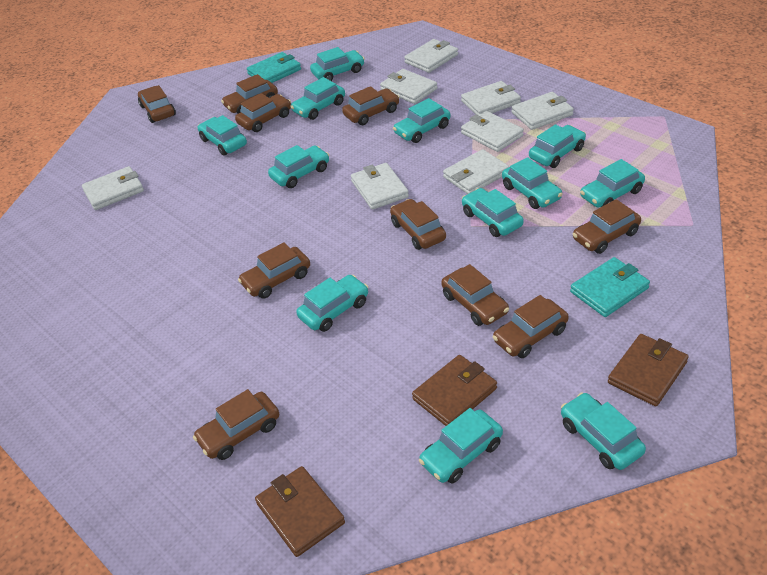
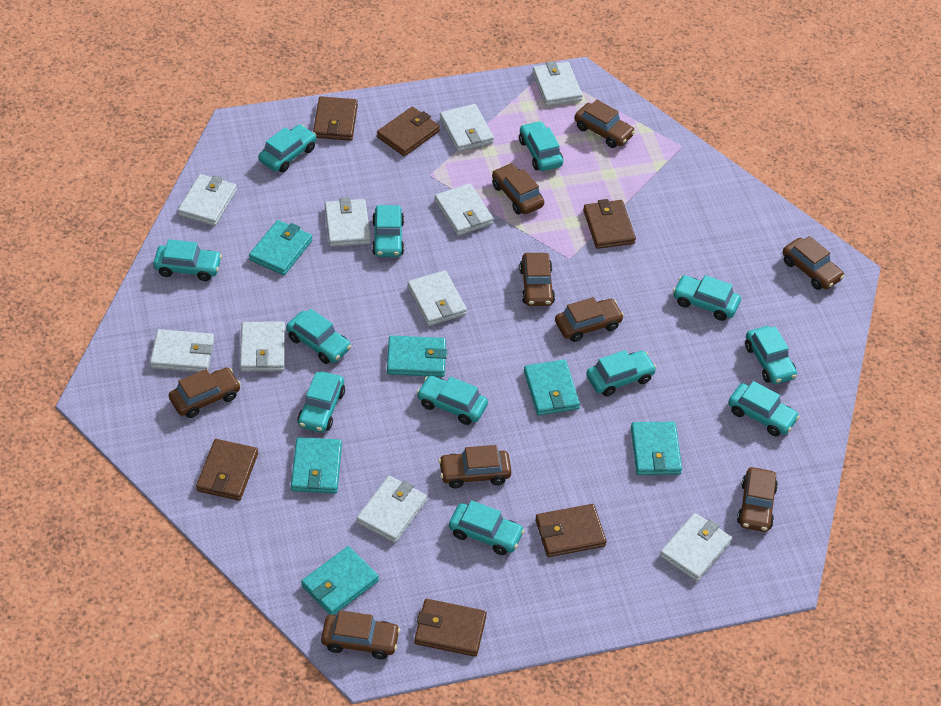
brown car: 10 -> 9
brown wallet: 3 -> 6
turquoise wallet: 2 -> 6
white wallet: 8 -> 10

